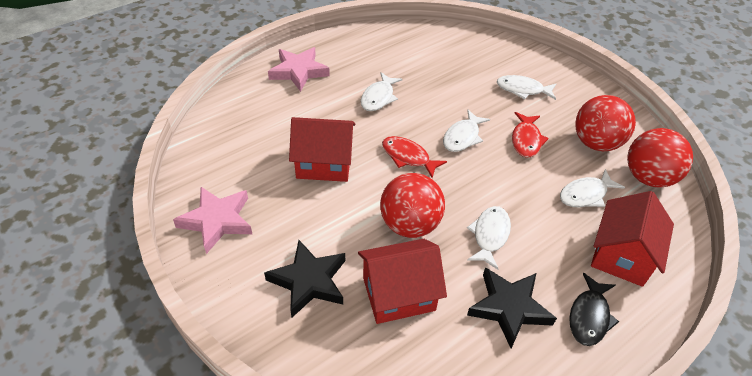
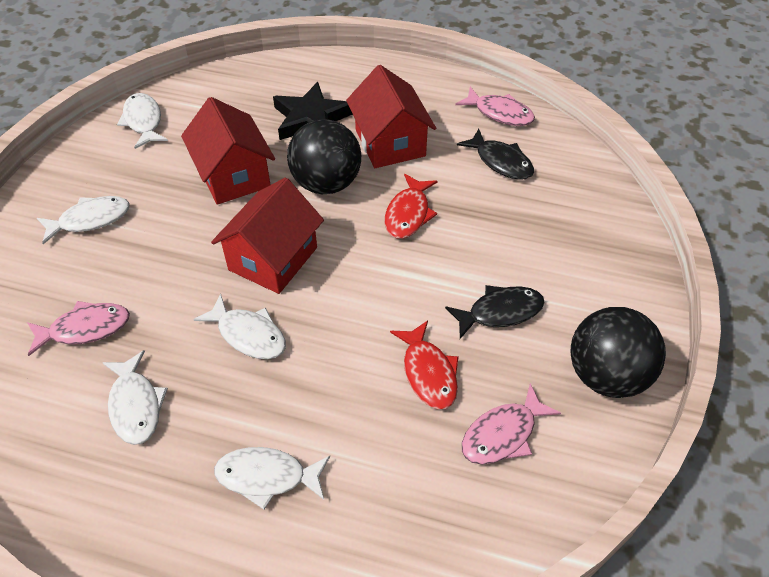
black ball: 0 -> 2
black fish: 1 -> 2
black star: 2 -> 1
pink fish: 0 -> 3
pink star: 2 -> 0
red ball: 3 -> 0

